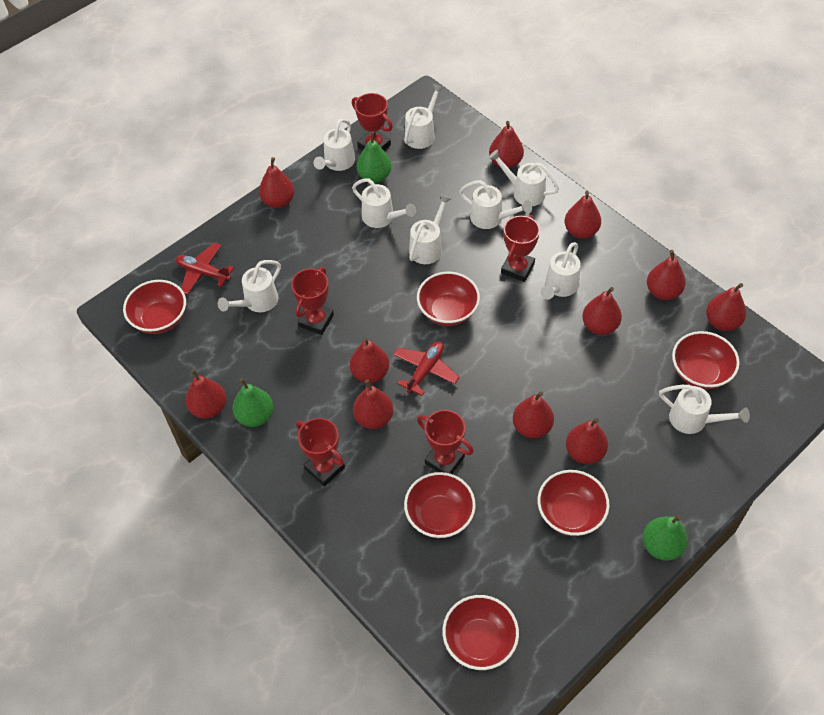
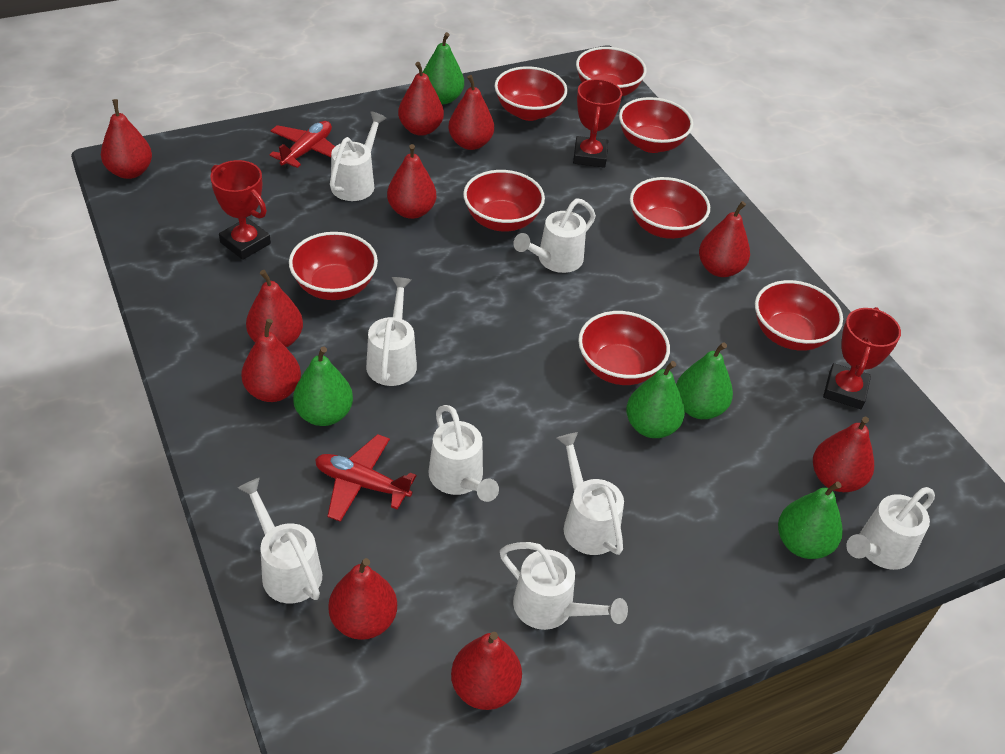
green pear: 3 -> 5
red bowl: 6 -> 8
red pear: 11 -> 10
red trophy: 5 -> 3
white watering can: 9 -> 8

